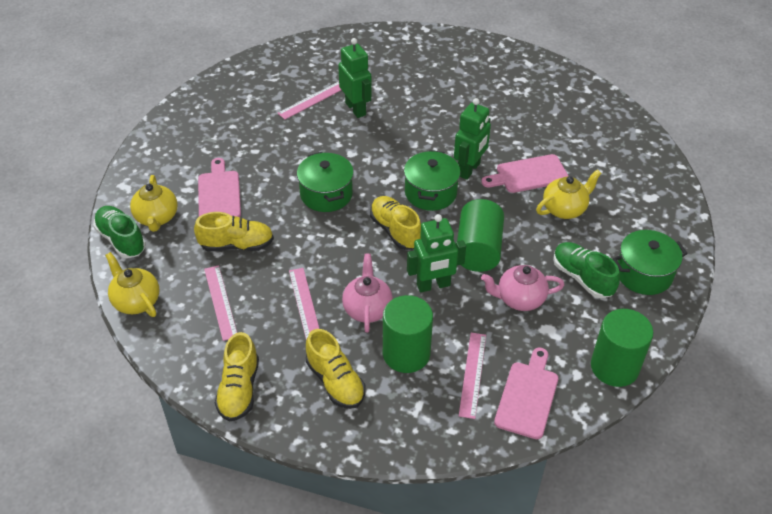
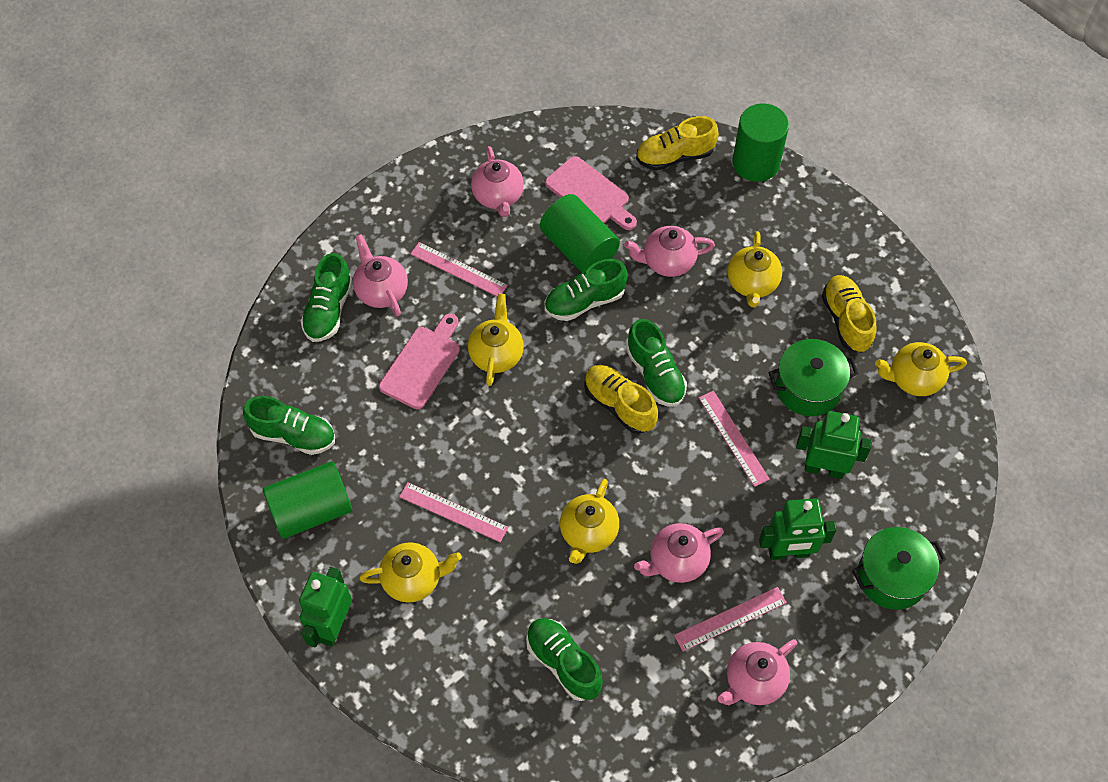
green pot: 3 -> 2
green shoe: 2 -> 5
pink cutting board: 3 -> 2
pink teapot: 2 -> 5
yellow shoe: 4 -> 3
yellow teapot: 3 -> 5

